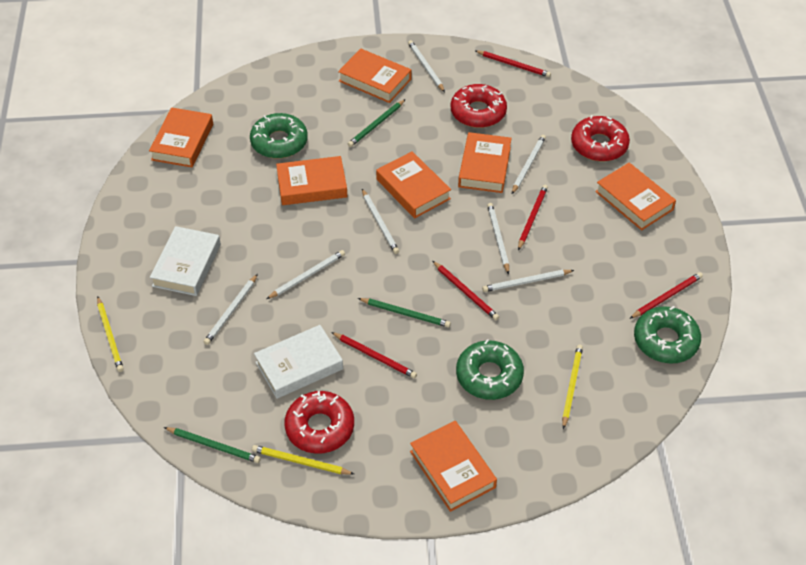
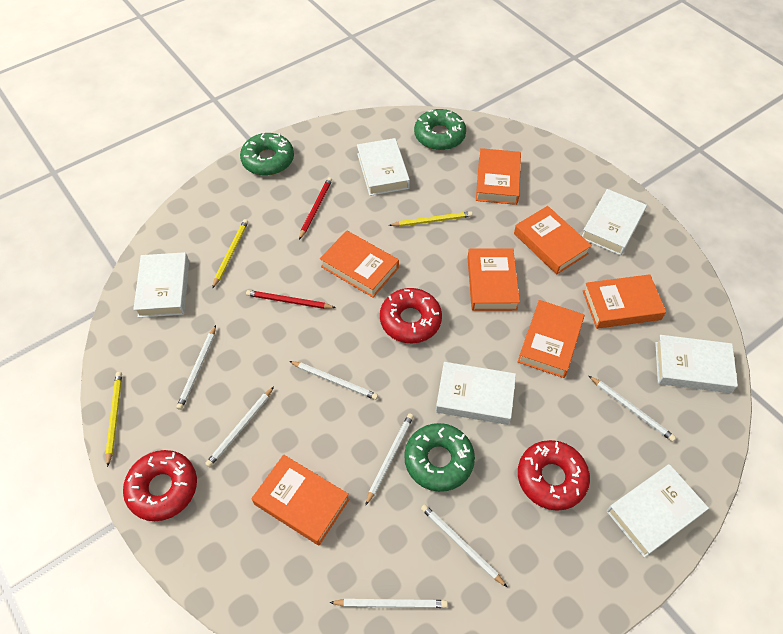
green pencil: 3 -> 0
red pencil: 5 -> 2
white book: 2 -> 6

